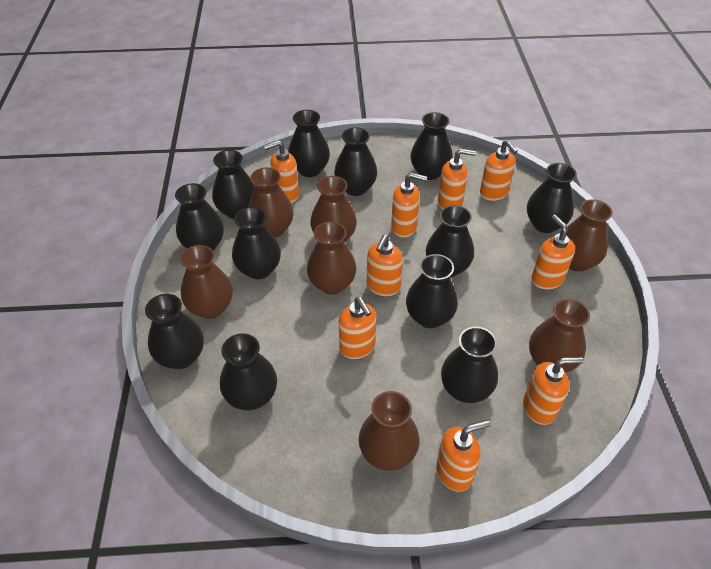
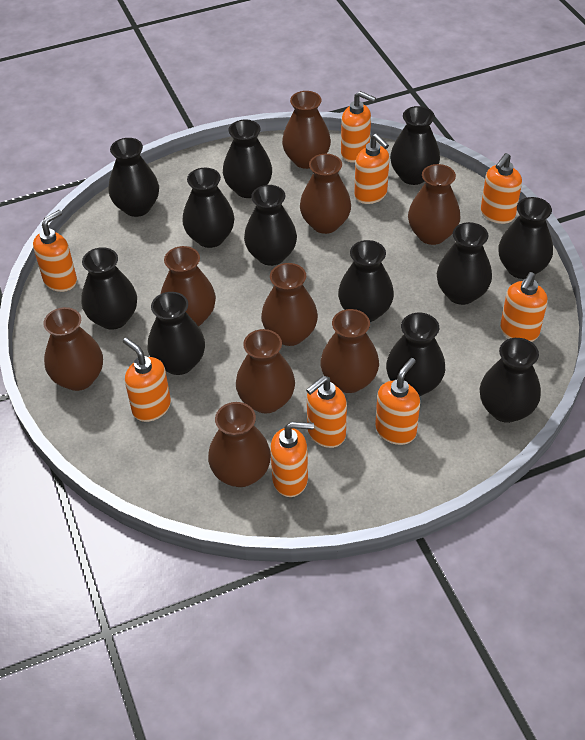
brown vase: 7 -> 9

